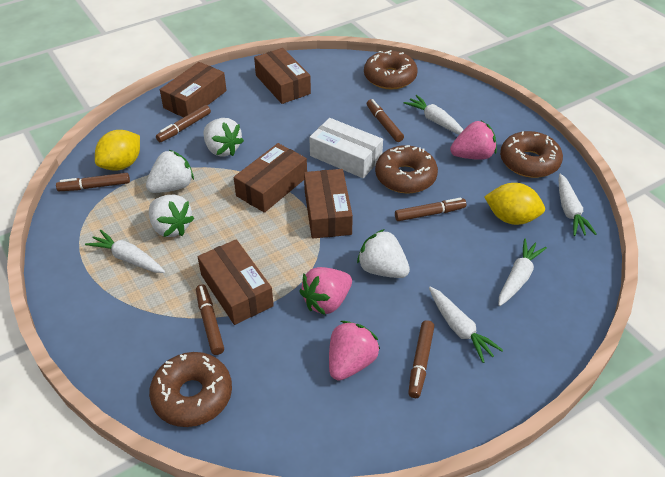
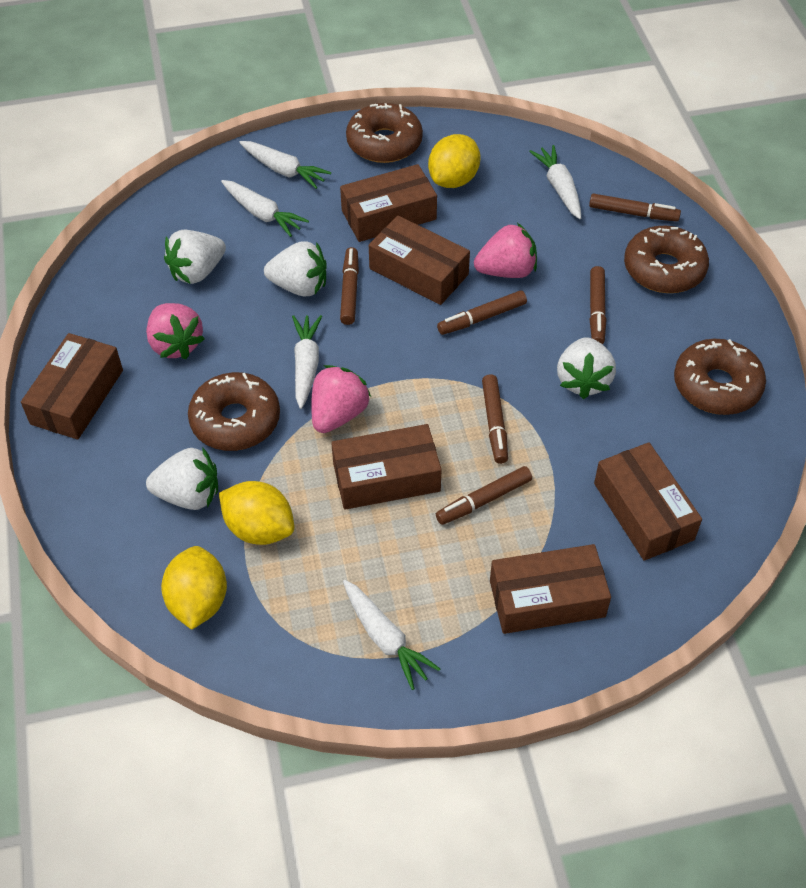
brown box: 5 -> 6
white box: 1 -> 0
yellow lemon: 2 -> 3

